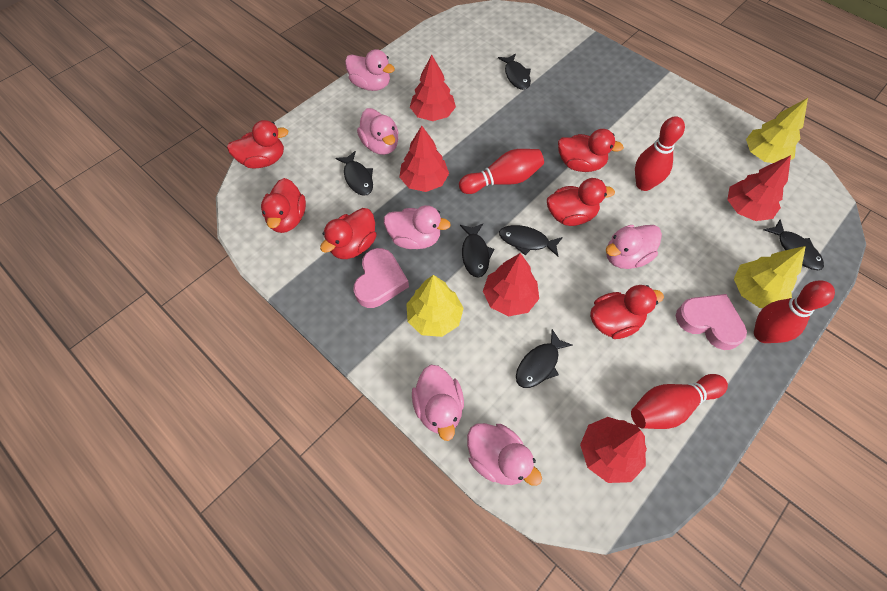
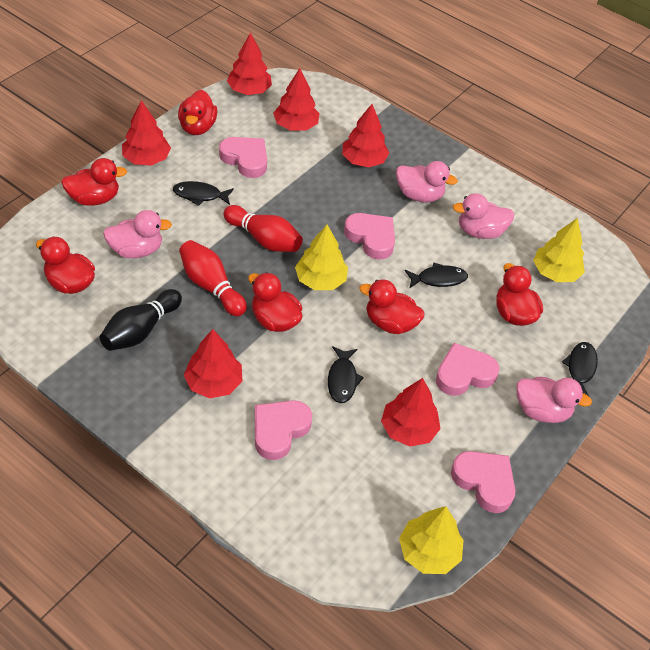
black bowling pin: 0 -> 1
black fish: 6 -> 4
pink duck: 6 -> 4
pink heart: 2 -> 5
red bowling pin: 4 -> 2
red tree: 5 -> 6

